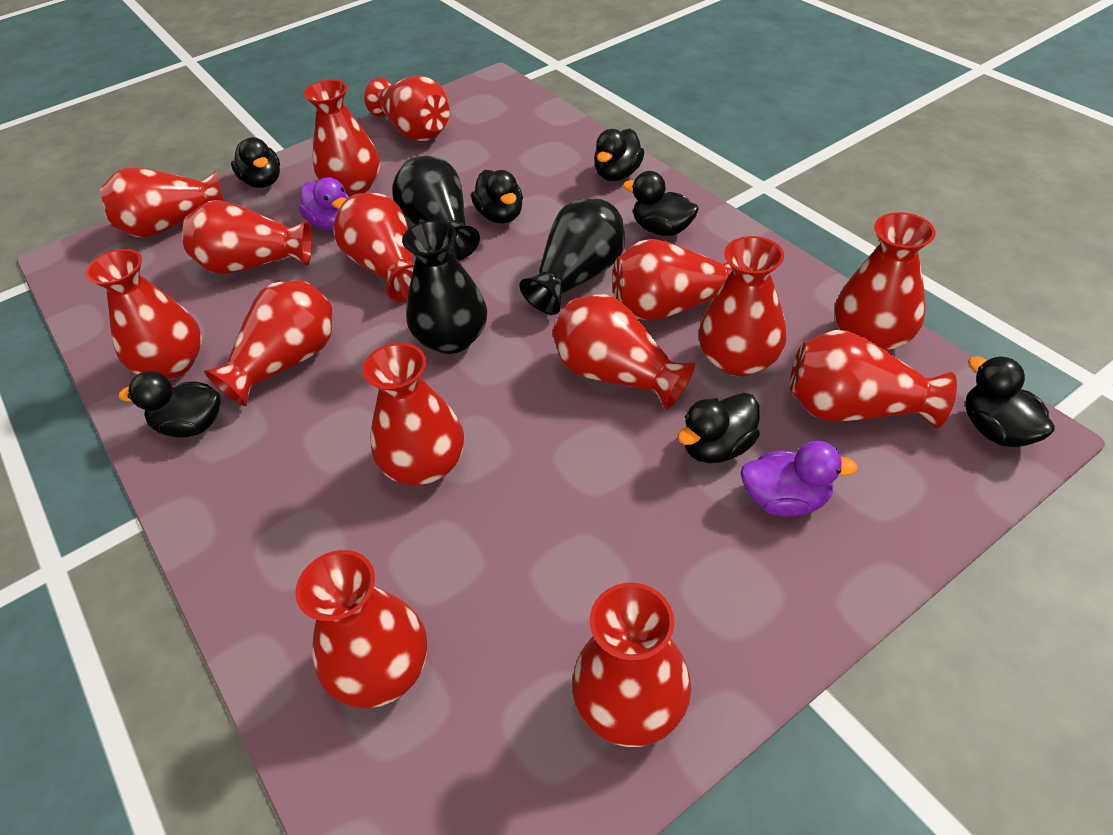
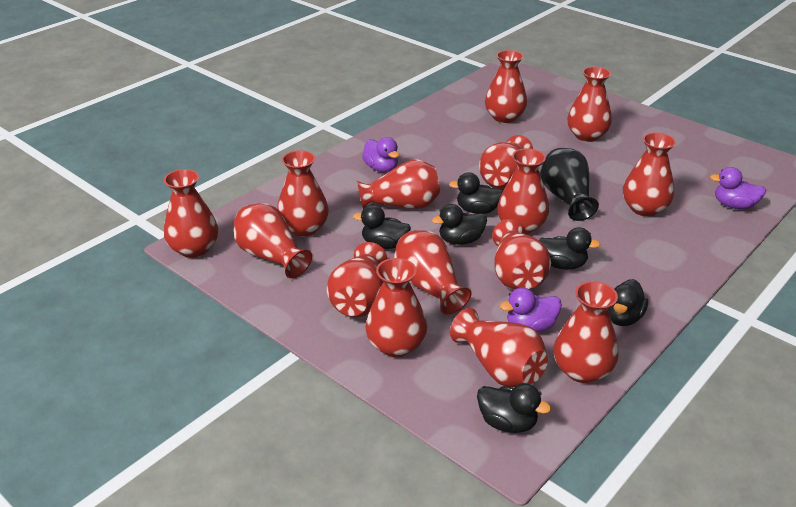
black duck: 7 -> 6
black vase: 3 -> 1
purple duck: 2 -> 3

